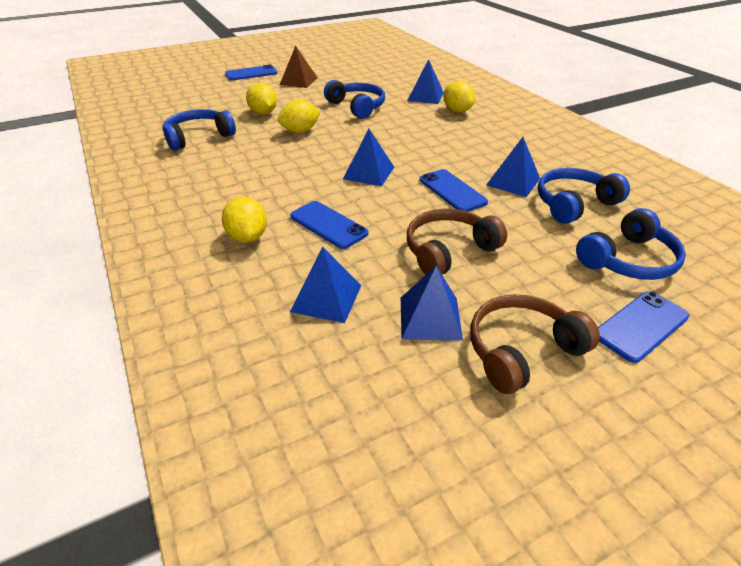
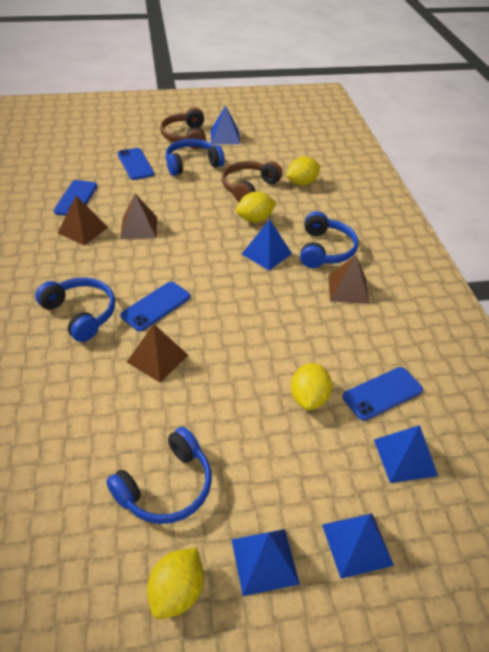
brown pyramid: 1 -> 4

